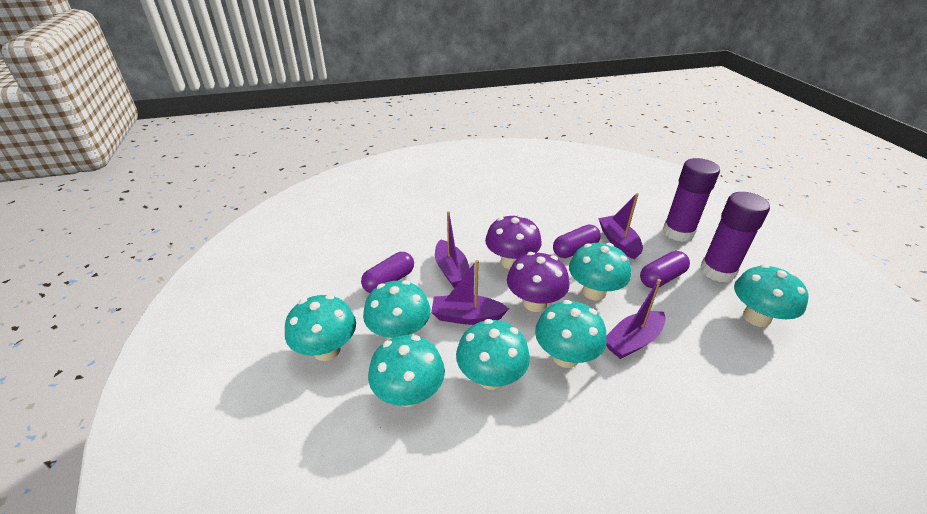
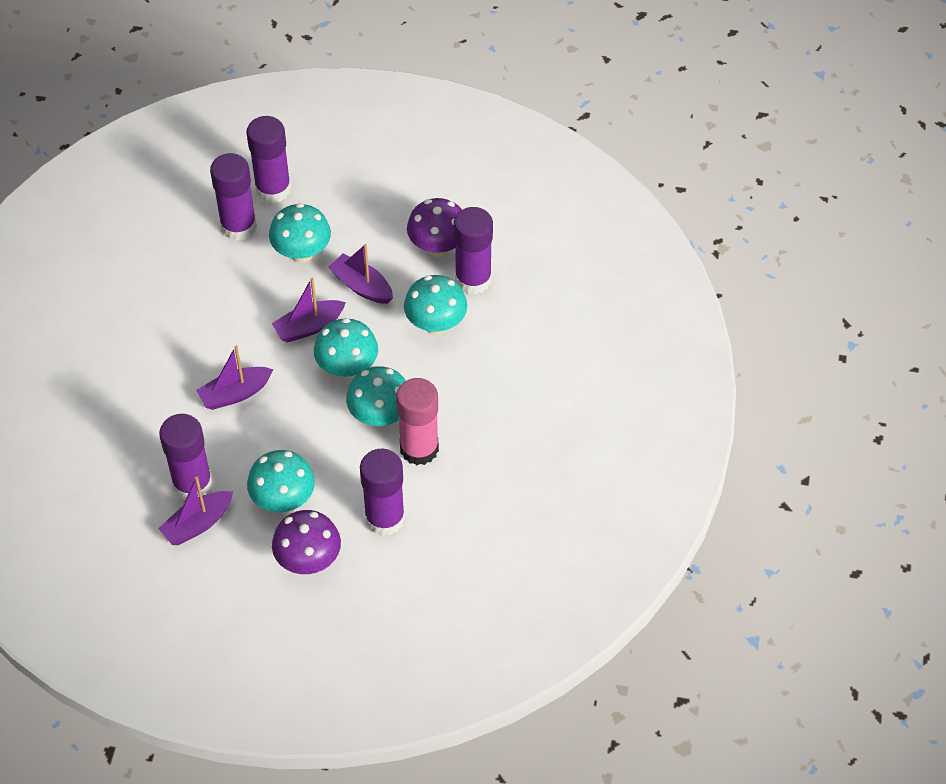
pink glue stick: 0 -> 1
purple capsule: 3 -> 0
purple glue stick: 2 -> 5
turquoise mushroom: 7 -> 5

